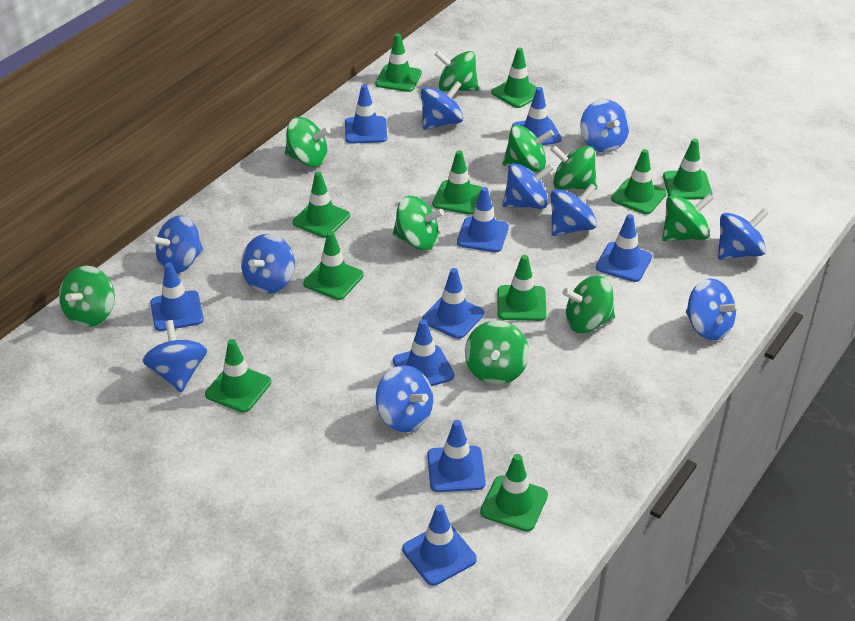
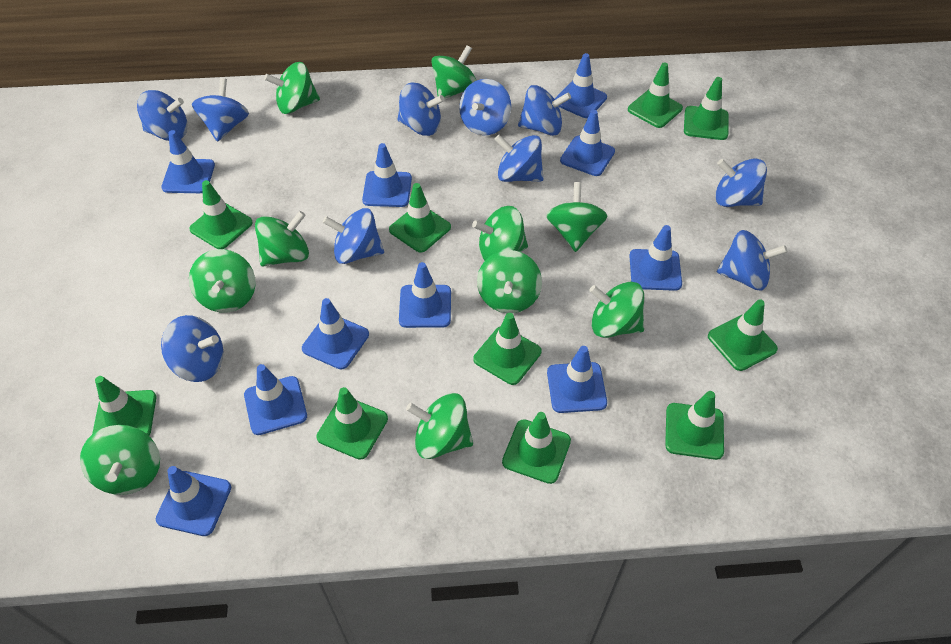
blue traffic cone: 9 -> 10
green spinning top: 9 -> 10

